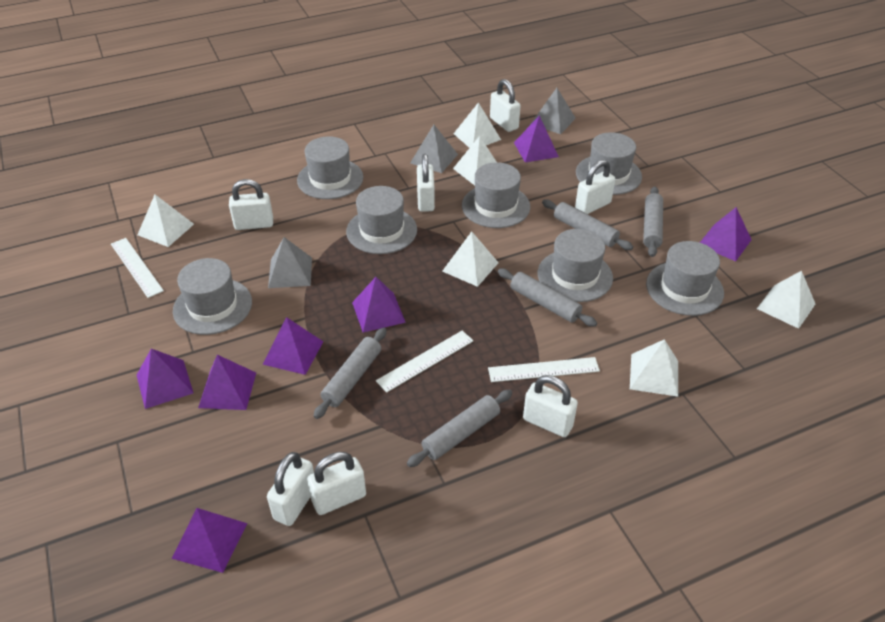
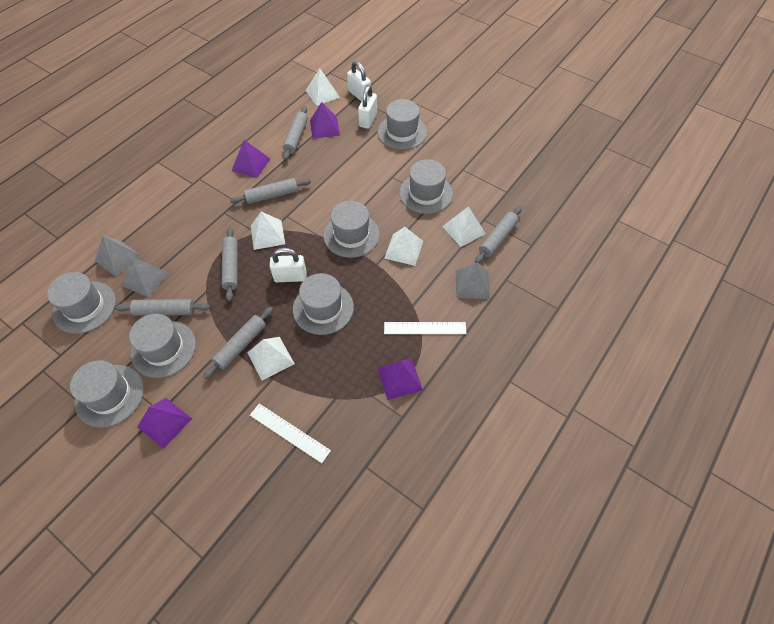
grey rolling pin: 5 -> 6
purple pyramid: 7 -> 4
white padlock: 7 -> 3
white pyramid: 6 -> 5
white ruler: 3 -> 2

